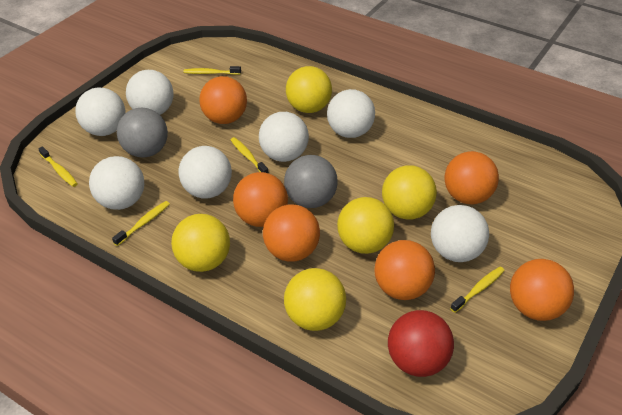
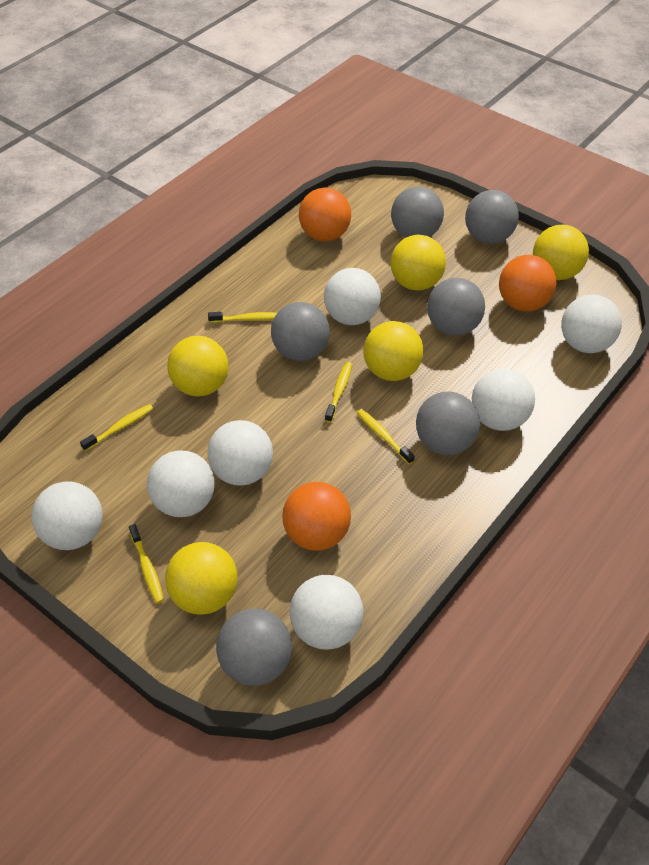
grey ball: 2 -> 6
orange ball: 6 -> 3
red ball: 1 -> 0

